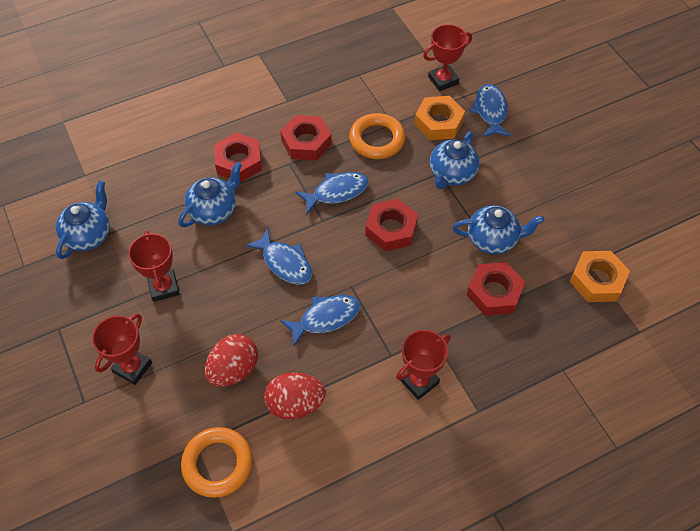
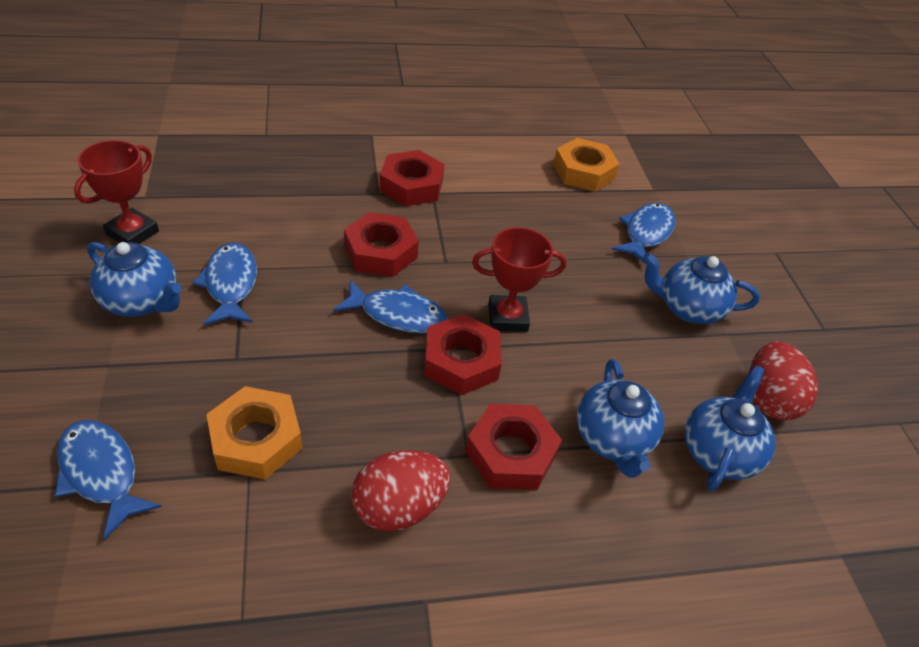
orange ring: 2 -> 0
red trophy: 4 -> 2

